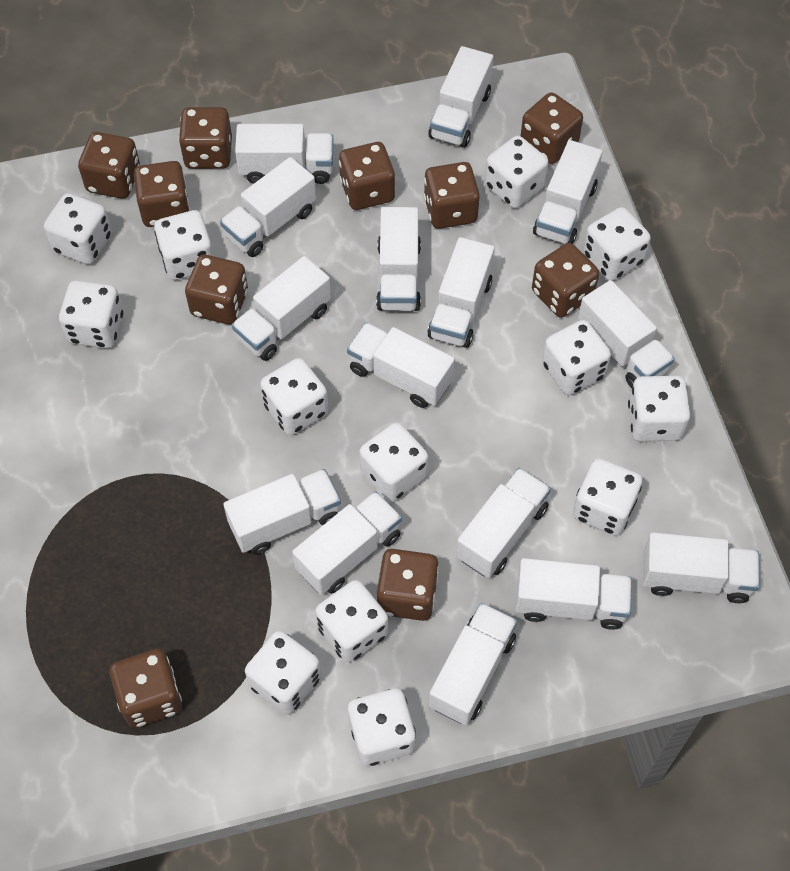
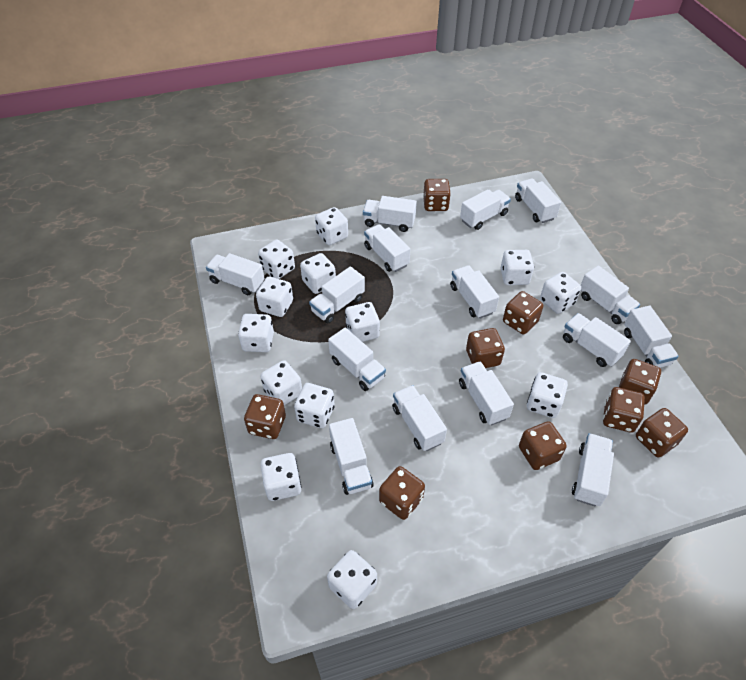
brown dice: 10 -> 9

